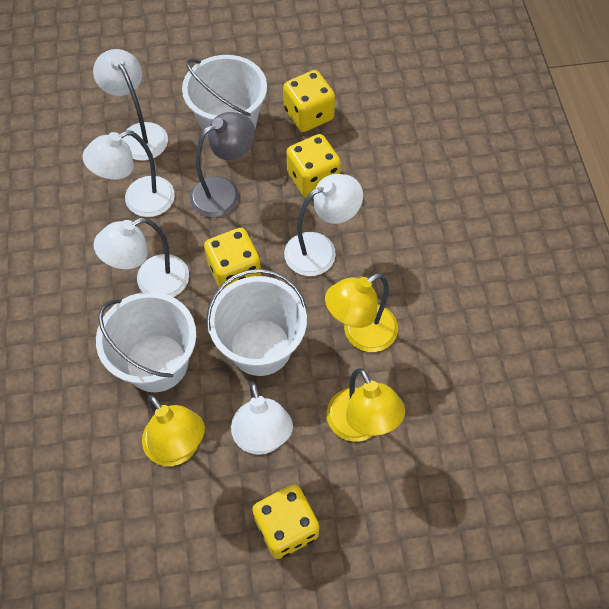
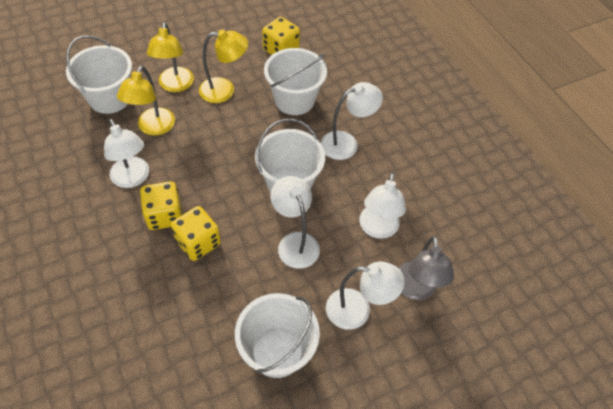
white bucket: 3 -> 4
yellow dice: 4 -> 3

